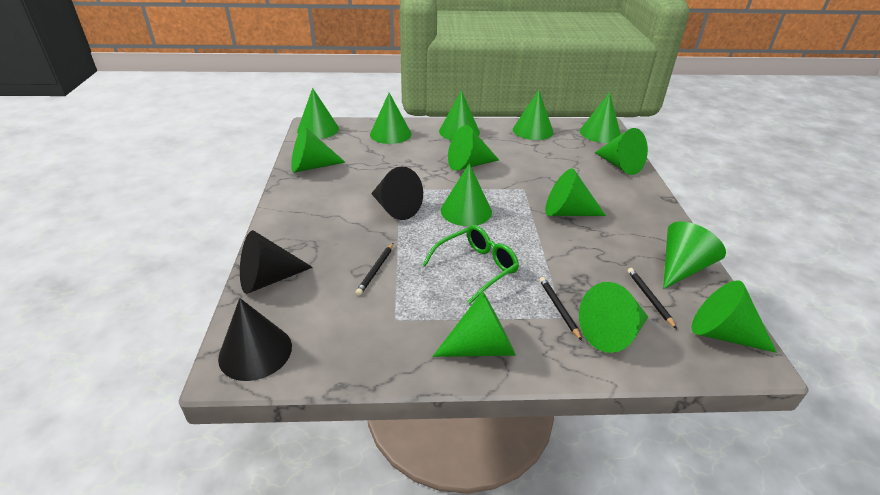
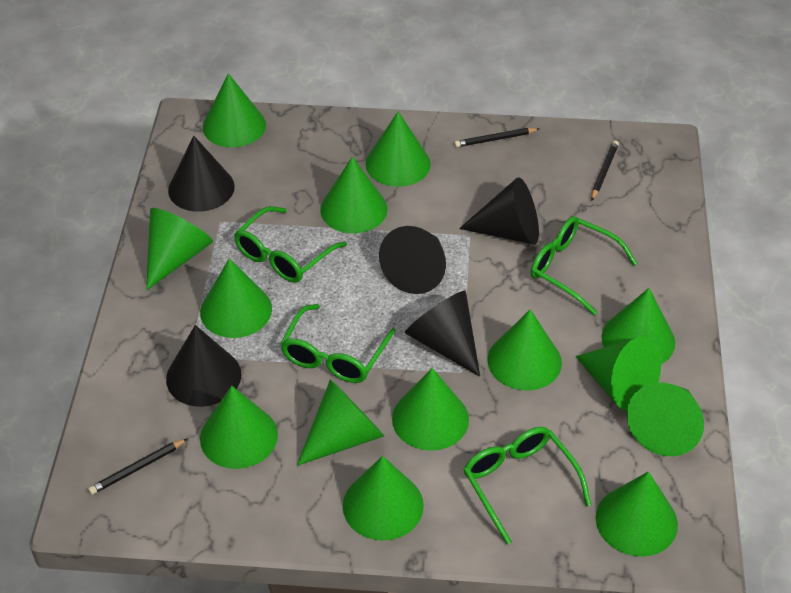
black cone: 3 -> 5
green glasses: 1 -> 4

